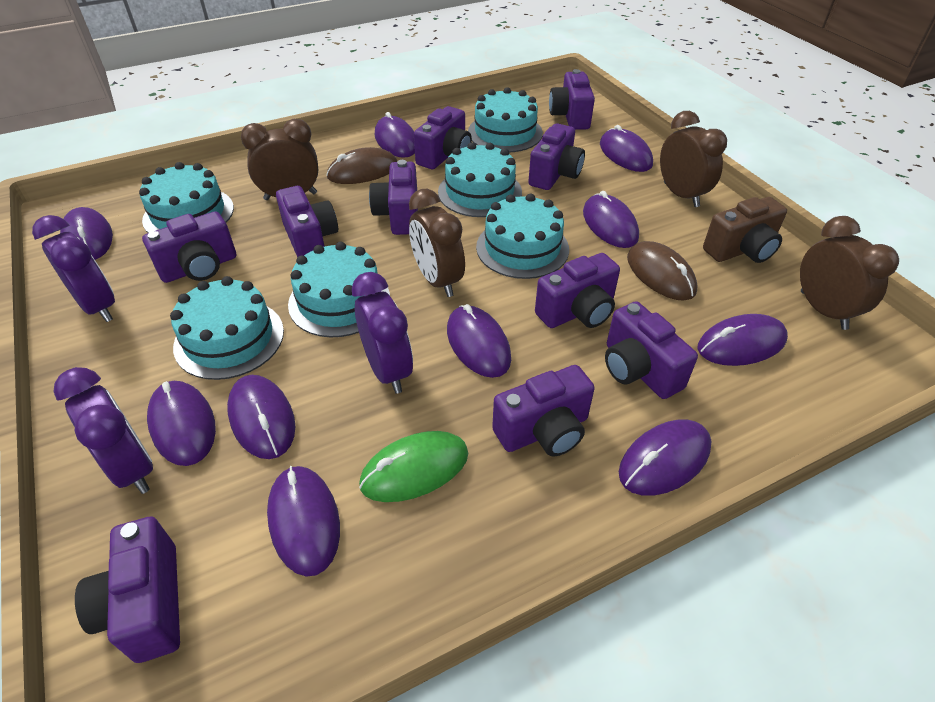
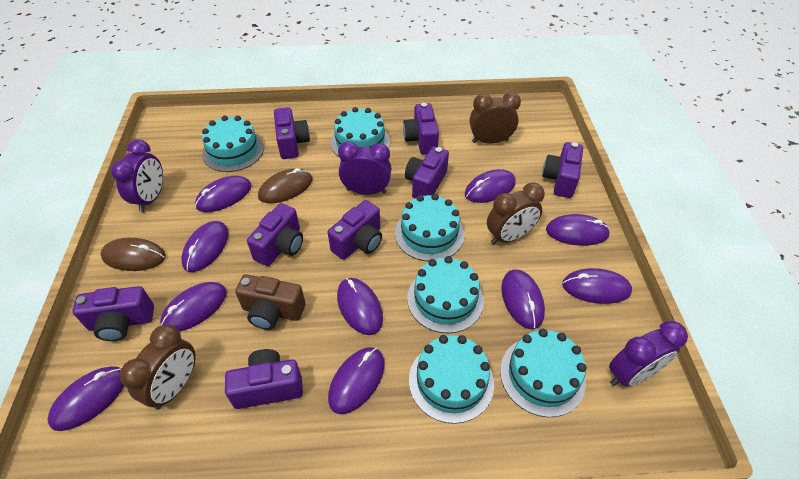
brown clock: 4 -> 3
green mouse: 1 -> 0
purple camera: 10 -> 8

